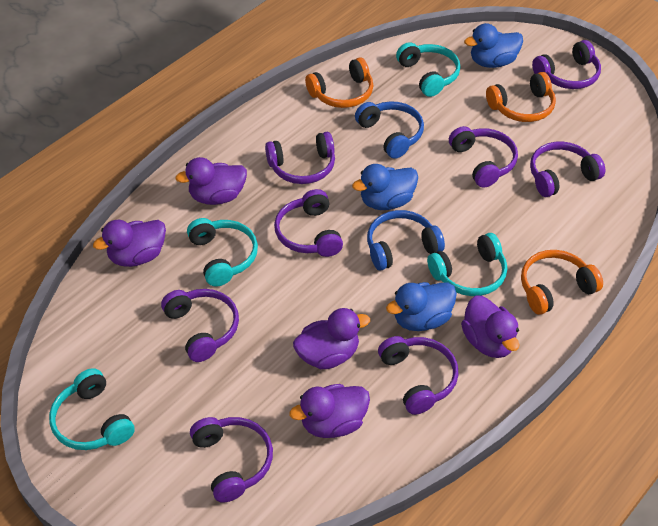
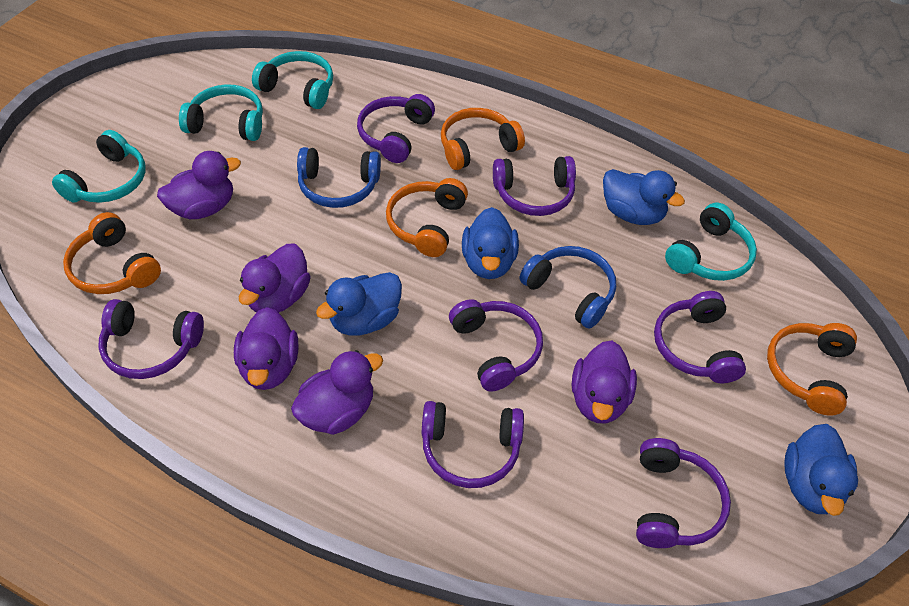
blue duck: 3 -> 4
orange headphones: 3 -> 4
purple headphones: 8 -> 7

